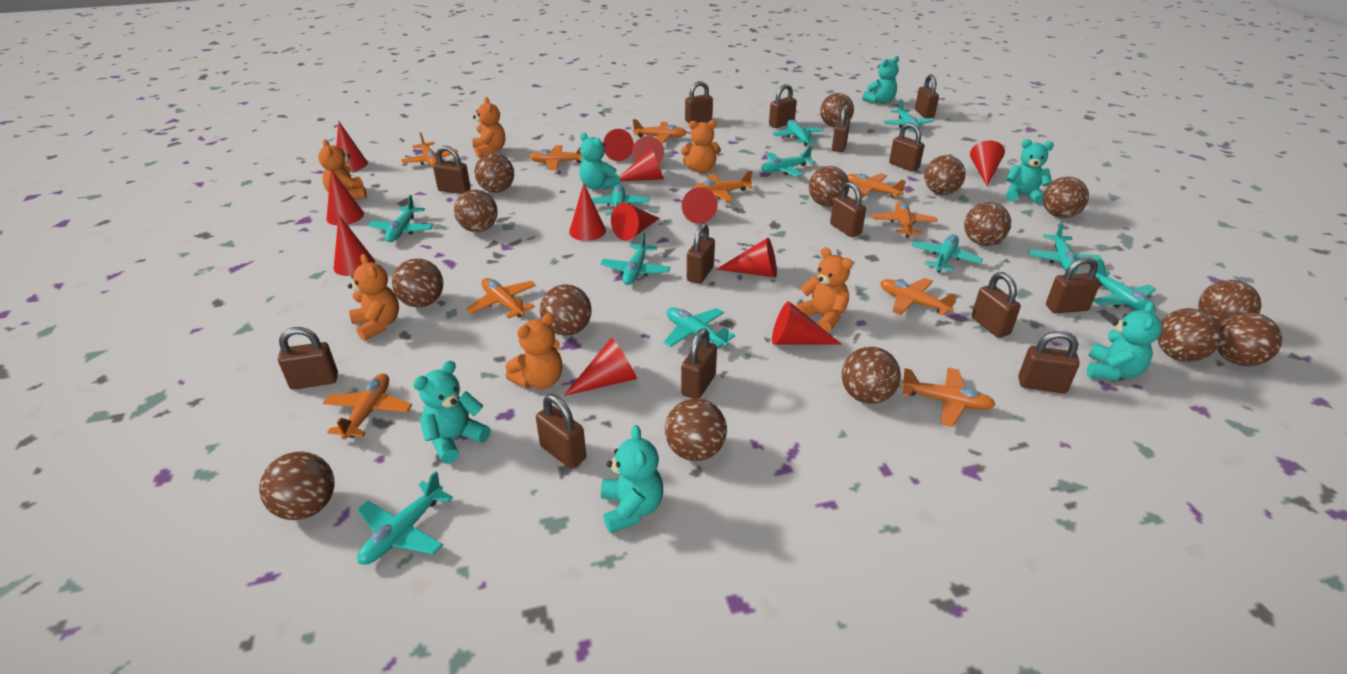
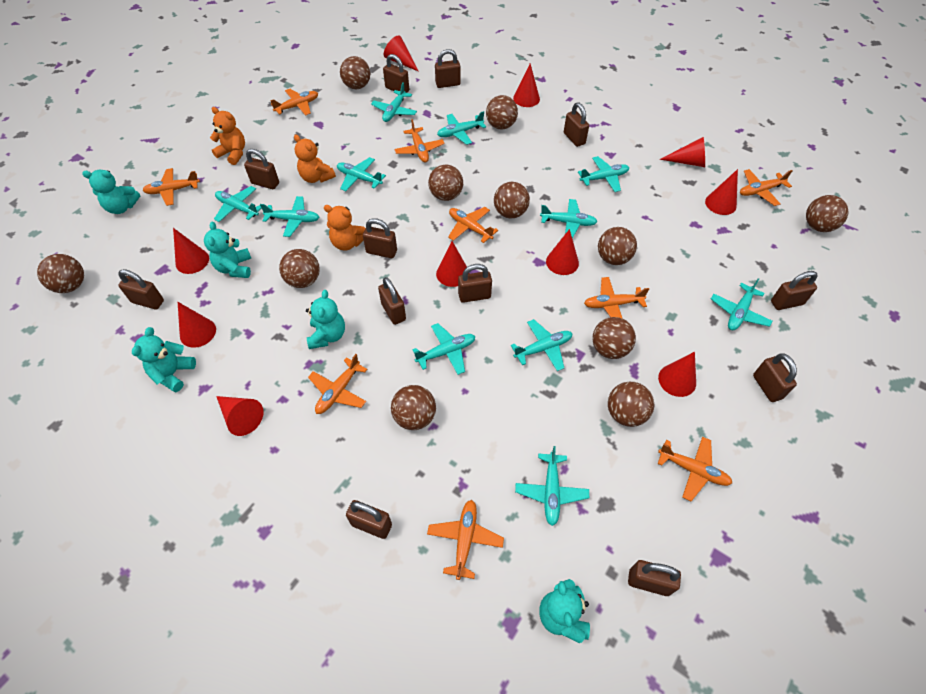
brown ball: 15 -> 11
brown padlock: 14 -> 12
orange plane: 10 -> 9
orange teddy bear: 6 -> 3
red cone: 13 -> 10
turquoise teddy bear: 6 -> 5

